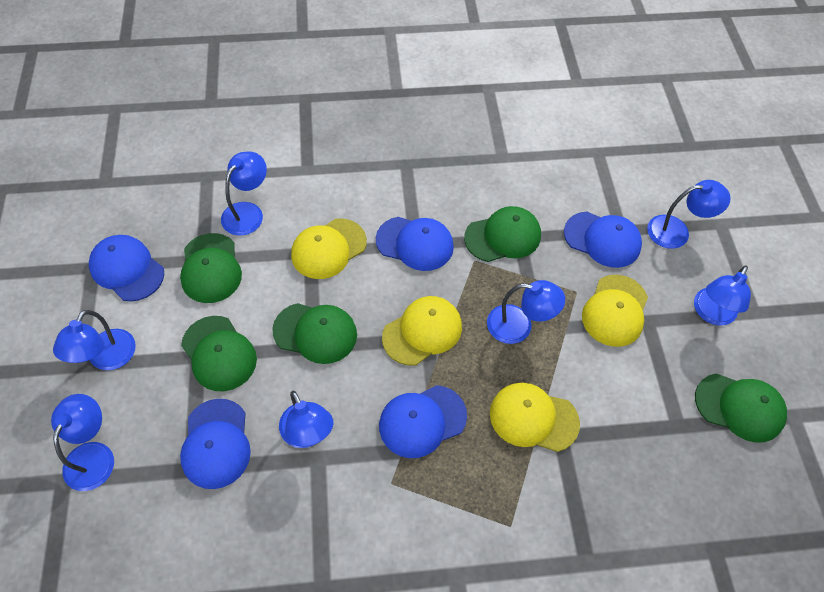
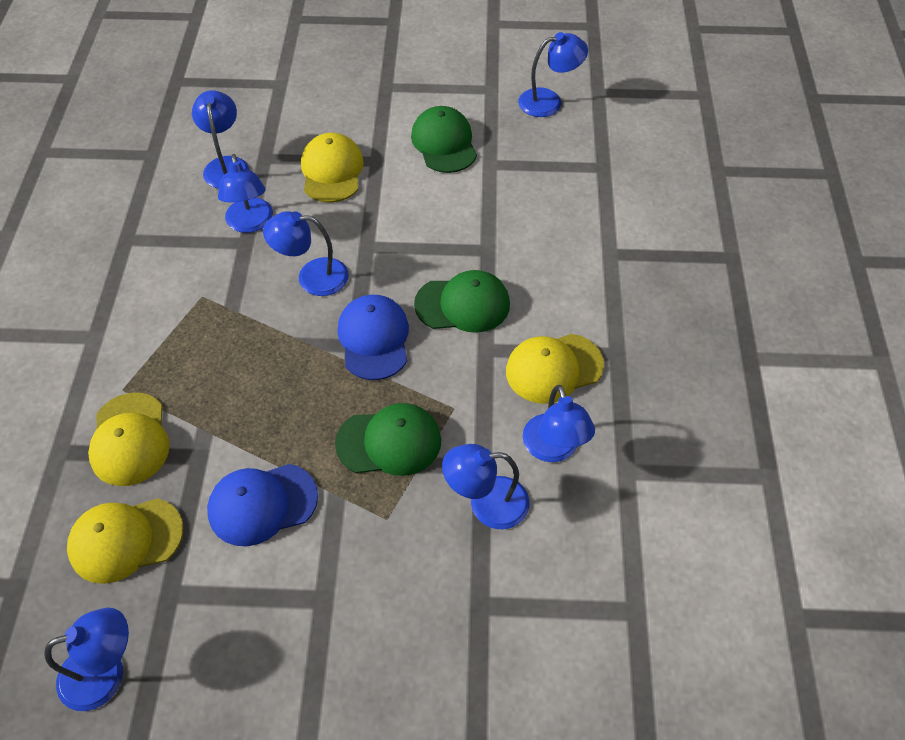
blue cap: 5 -> 2
green cap: 5 -> 3

